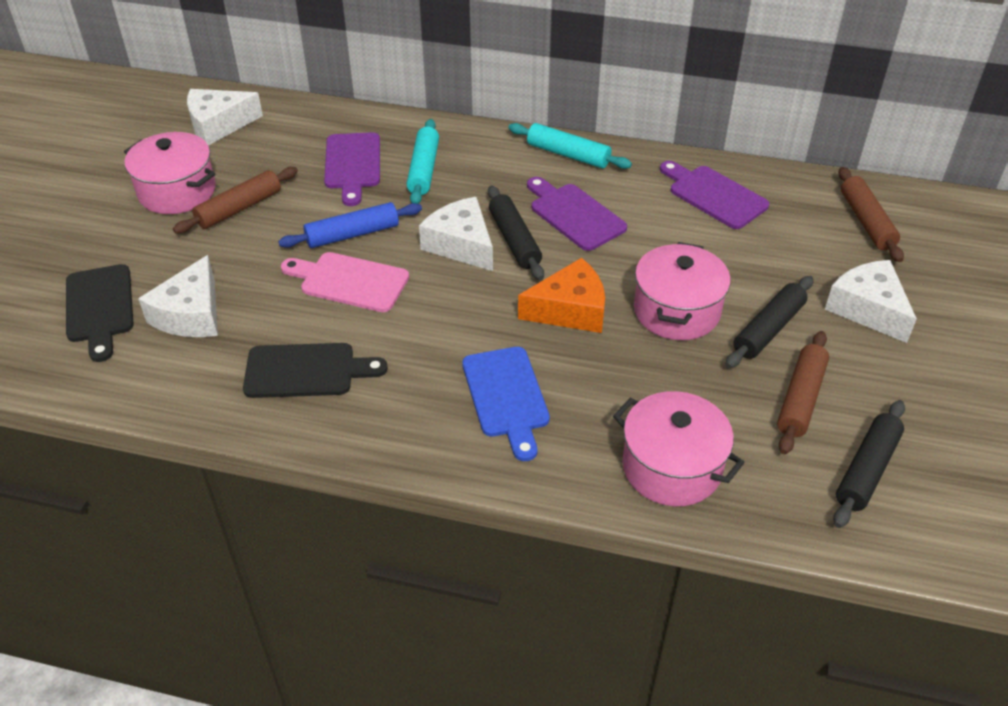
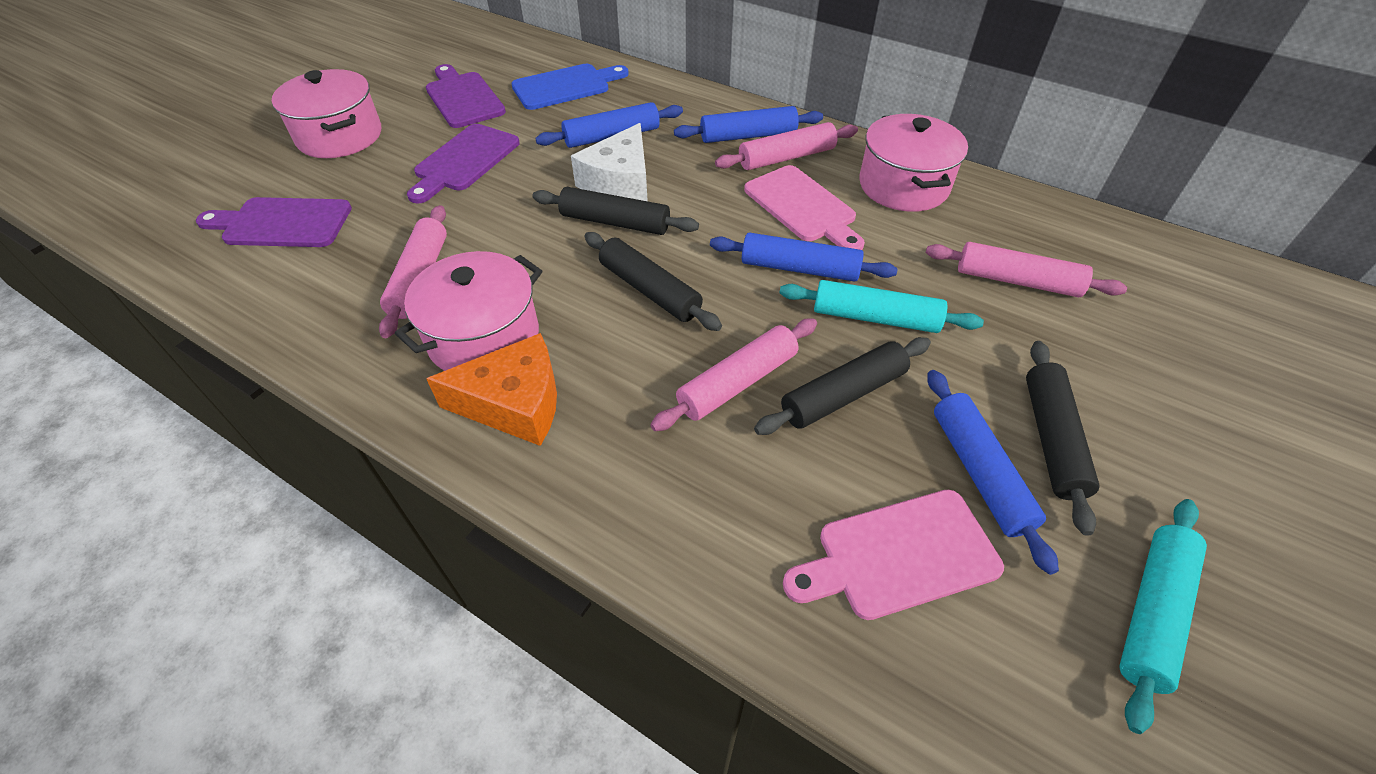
black cutting board: 2 -> 0
black rolling pin: 3 -> 4
blue rolling pin: 1 -> 4
brown rolling pin: 3 -> 0
pink cutting board: 1 -> 2
pink rolling pin: 0 -> 4
white cheese: 4 -> 1

